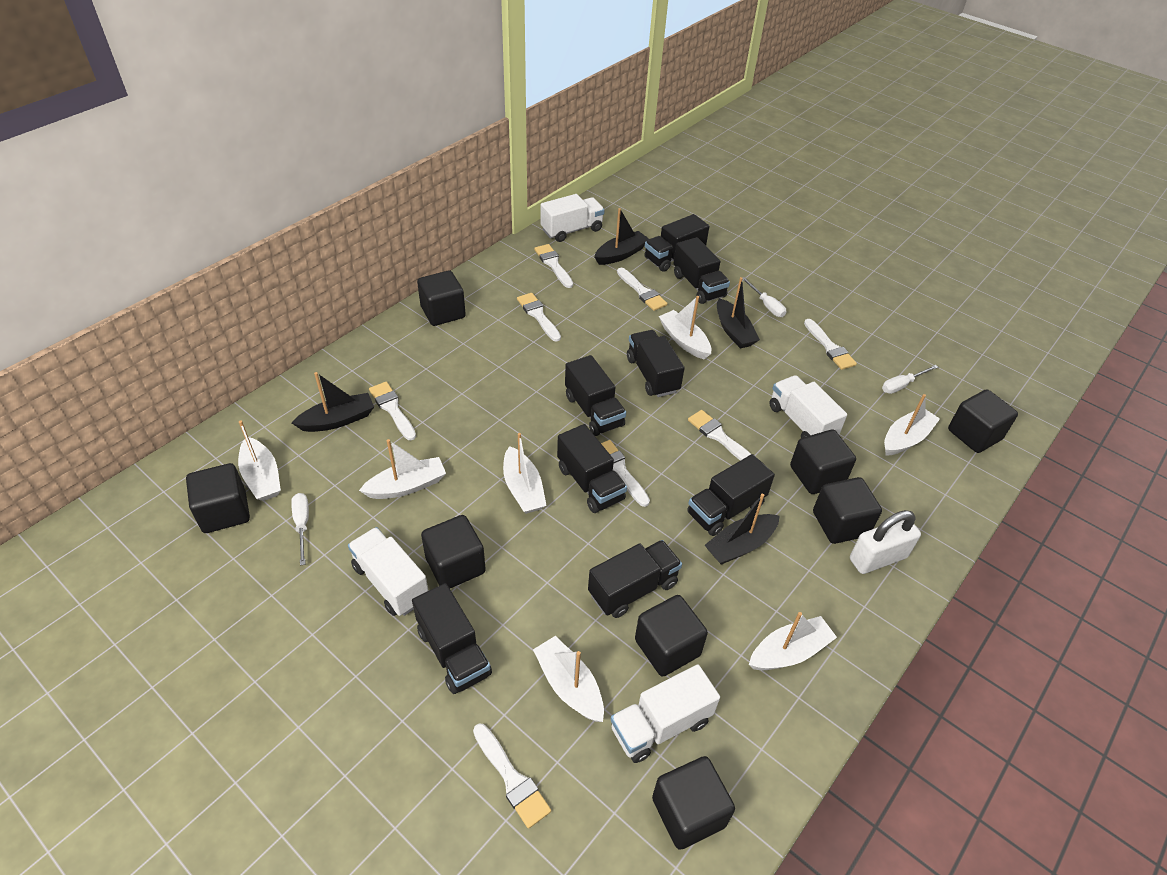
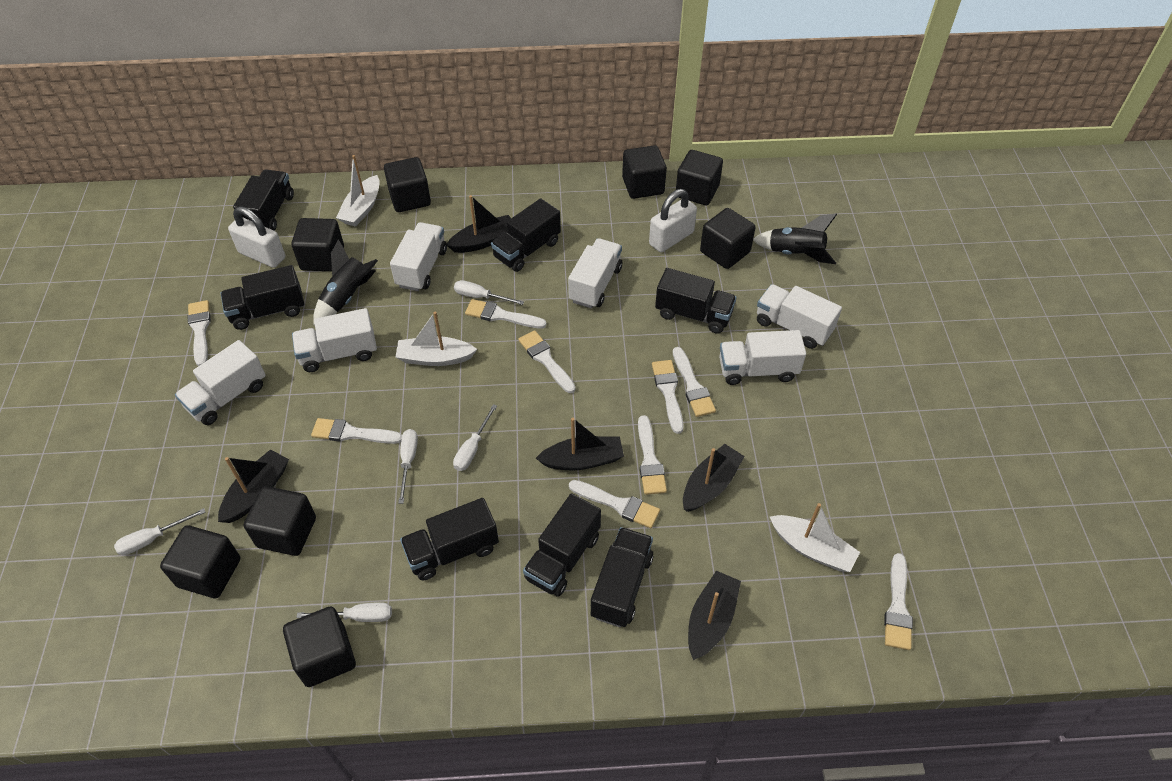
black boat: 4 -> 5
black rocket: 0 -> 2
black truck: 8 -> 7
white boat: 7 -> 3
white brush: 8 -> 9
white padlock: 1 -> 2
white screwdriver: 3 -> 5
white truck: 4 -> 6

